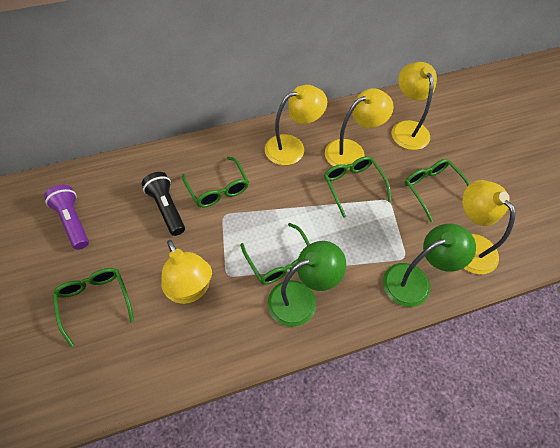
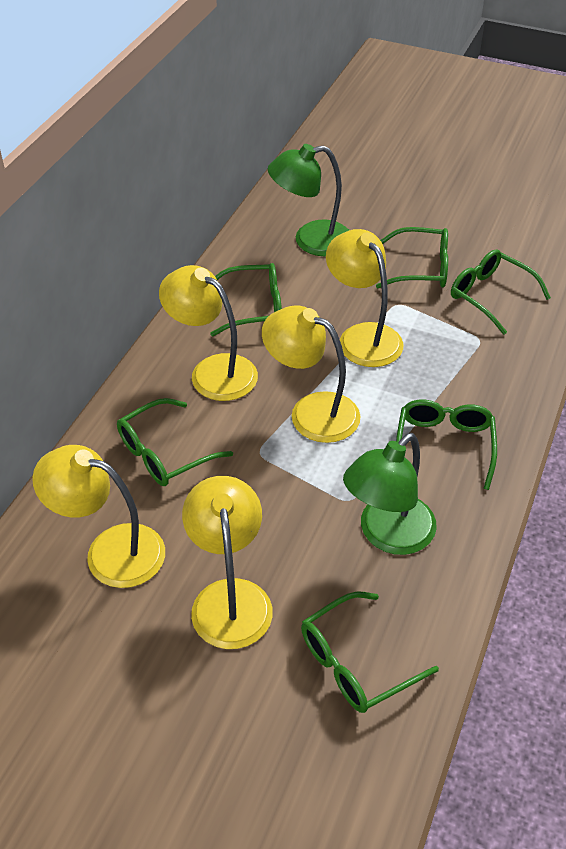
black flashlight: 1 -> 0
green glasses: 5 -> 6
purple flashlight: 1 -> 0

